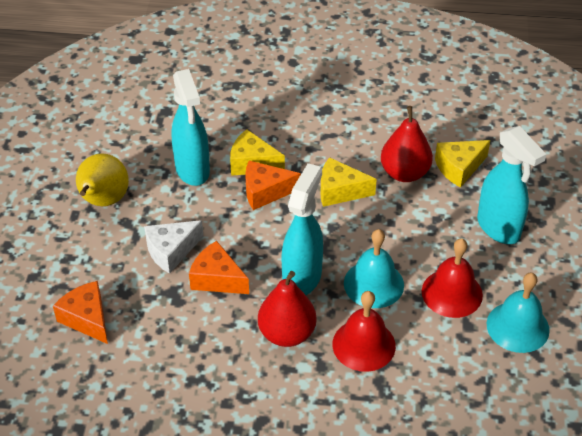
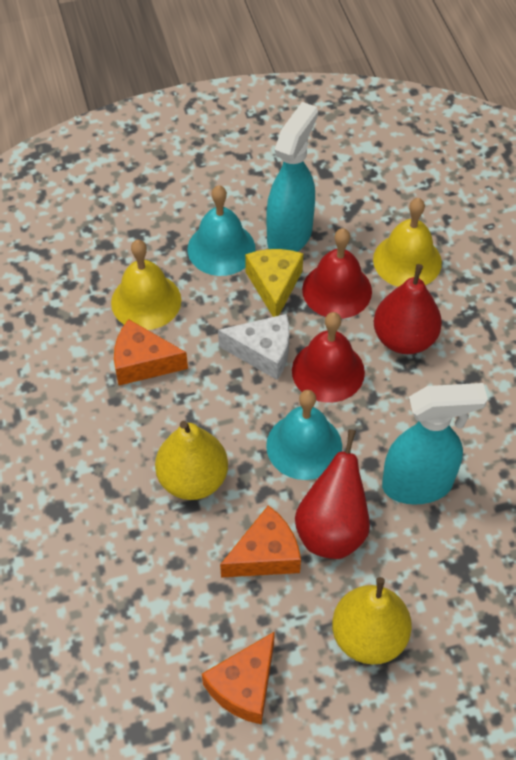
turquoise spray bottle: 3 -> 2
yellow bell: 0 -> 2
yellow cheese: 3 -> 1
yellow pear: 1 -> 2

